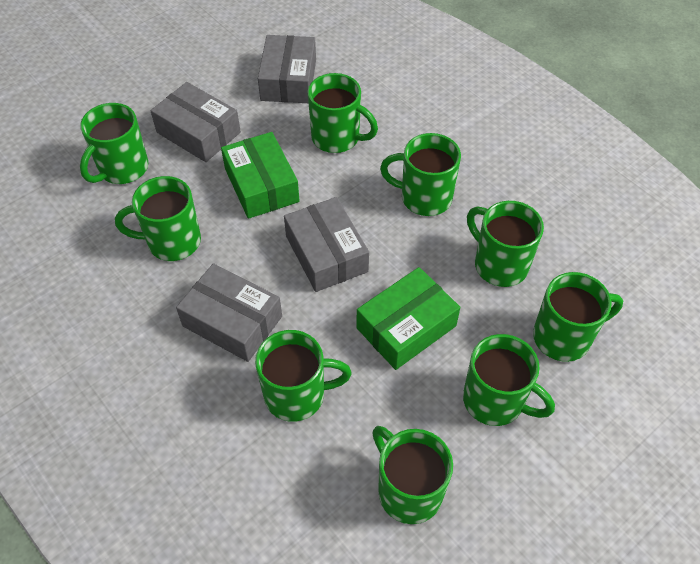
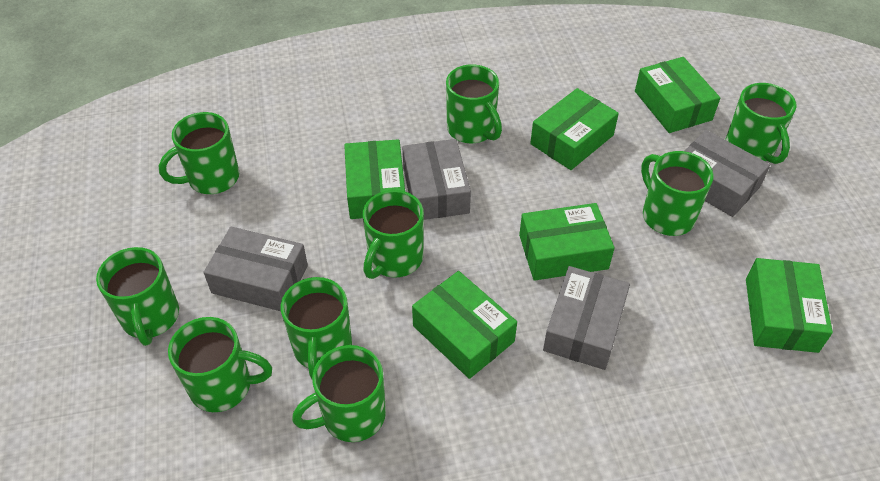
green box: 2 -> 6

